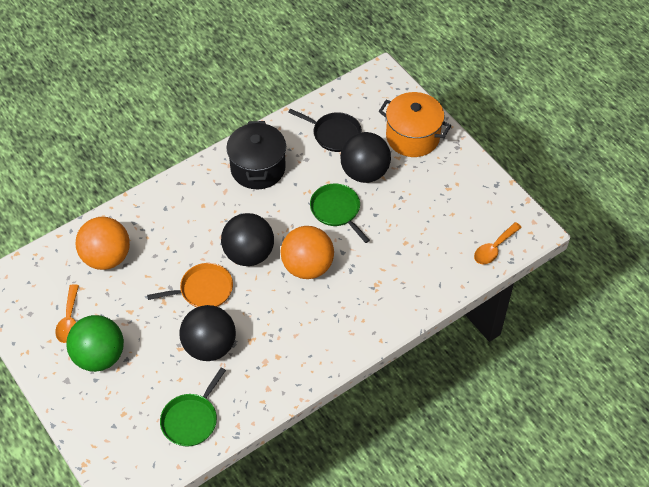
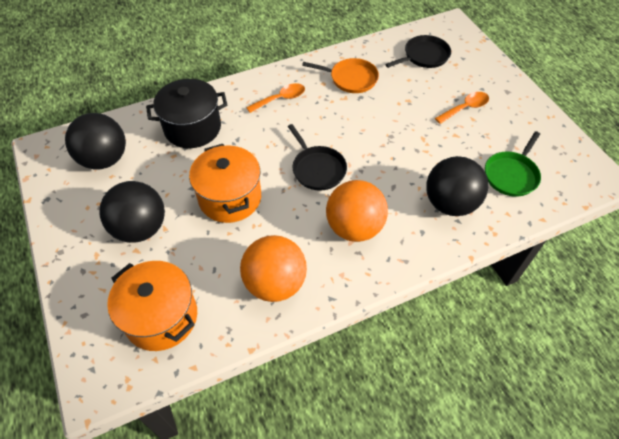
black pan: 1 -> 2
green ball: 1 -> 0
green pan: 2 -> 1
orange pot: 1 -> 2

